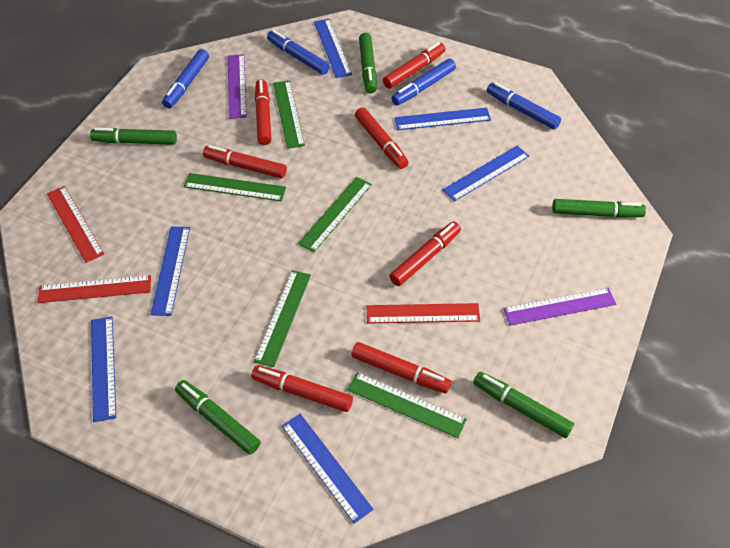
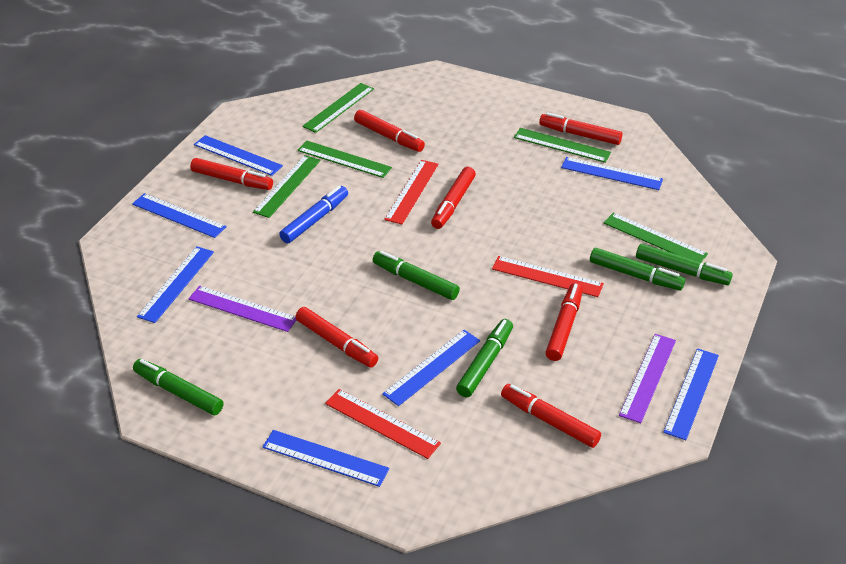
blue marker: 4 -> 1
blue ruler: 6 -> 7

